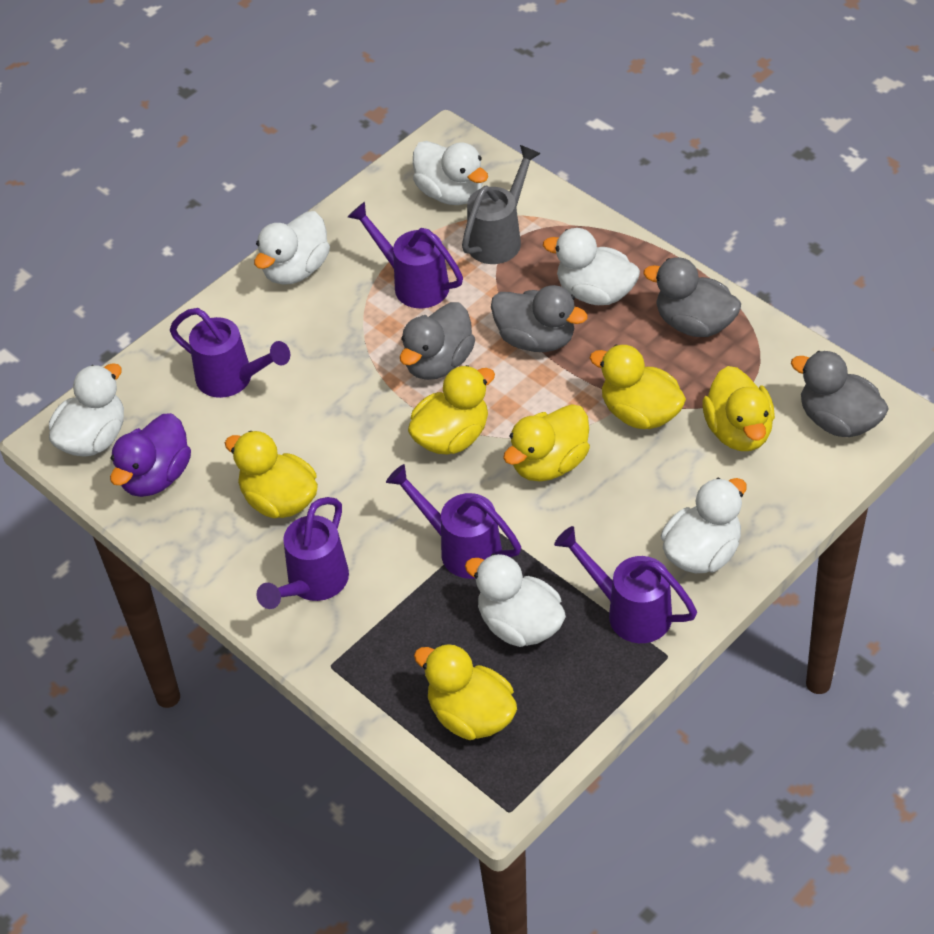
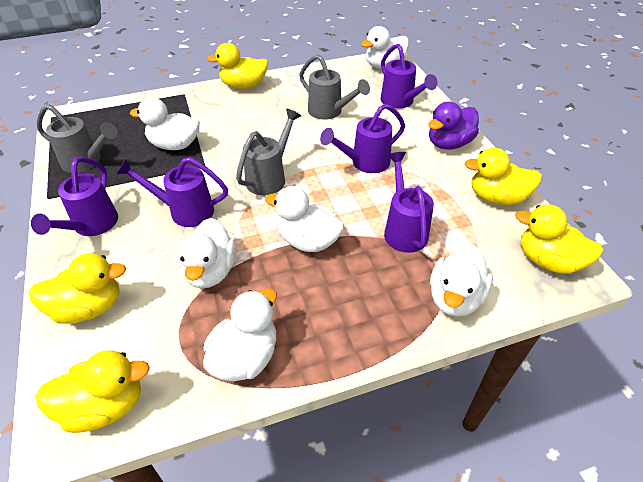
grey duck: 4 -> 0
grey watering can: 1 -> 3
yellow duck: 6 -> 5

